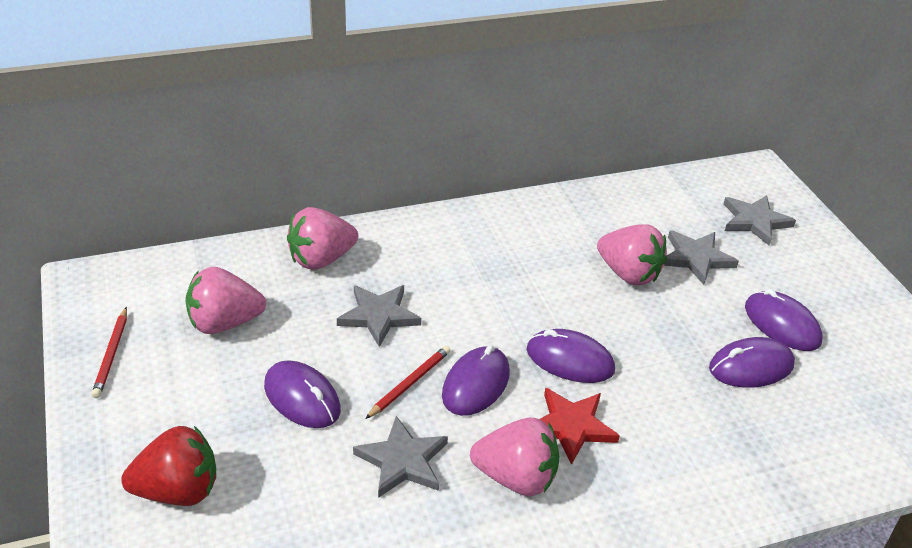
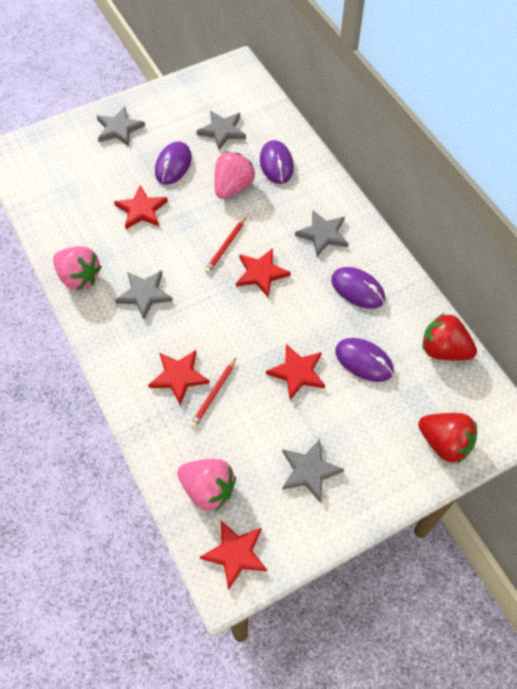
grey star: 4 -> 5
pink strawberry: 4 -> 3
purple mouse: 5 -> 4
red star: 1 -> 5
red strawberry: 1 -> 2

